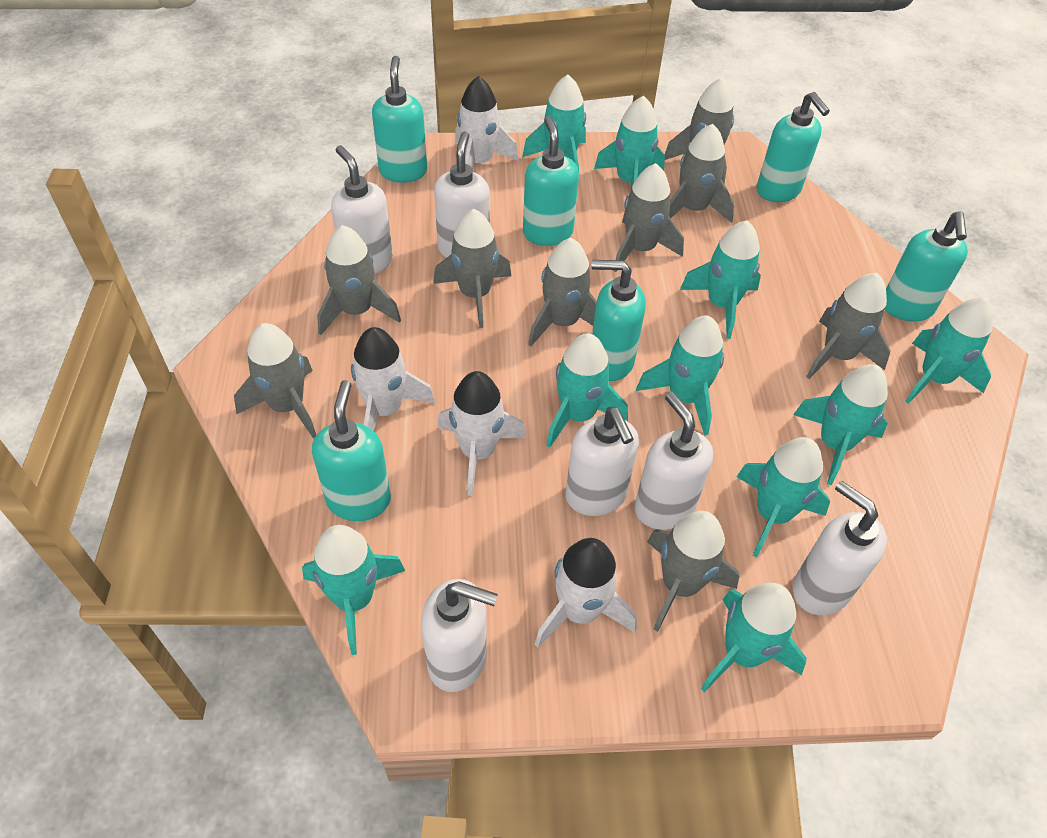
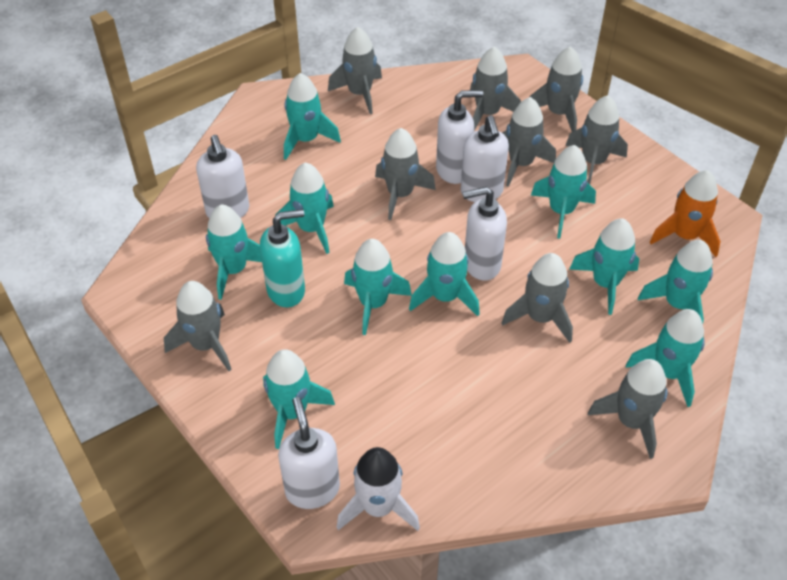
orange rocket: 0 -> 1
turquoise soap dispenser: 6 -> 1
white rocket: 4 -> 1
white soap dispenser: 6 -> 5

